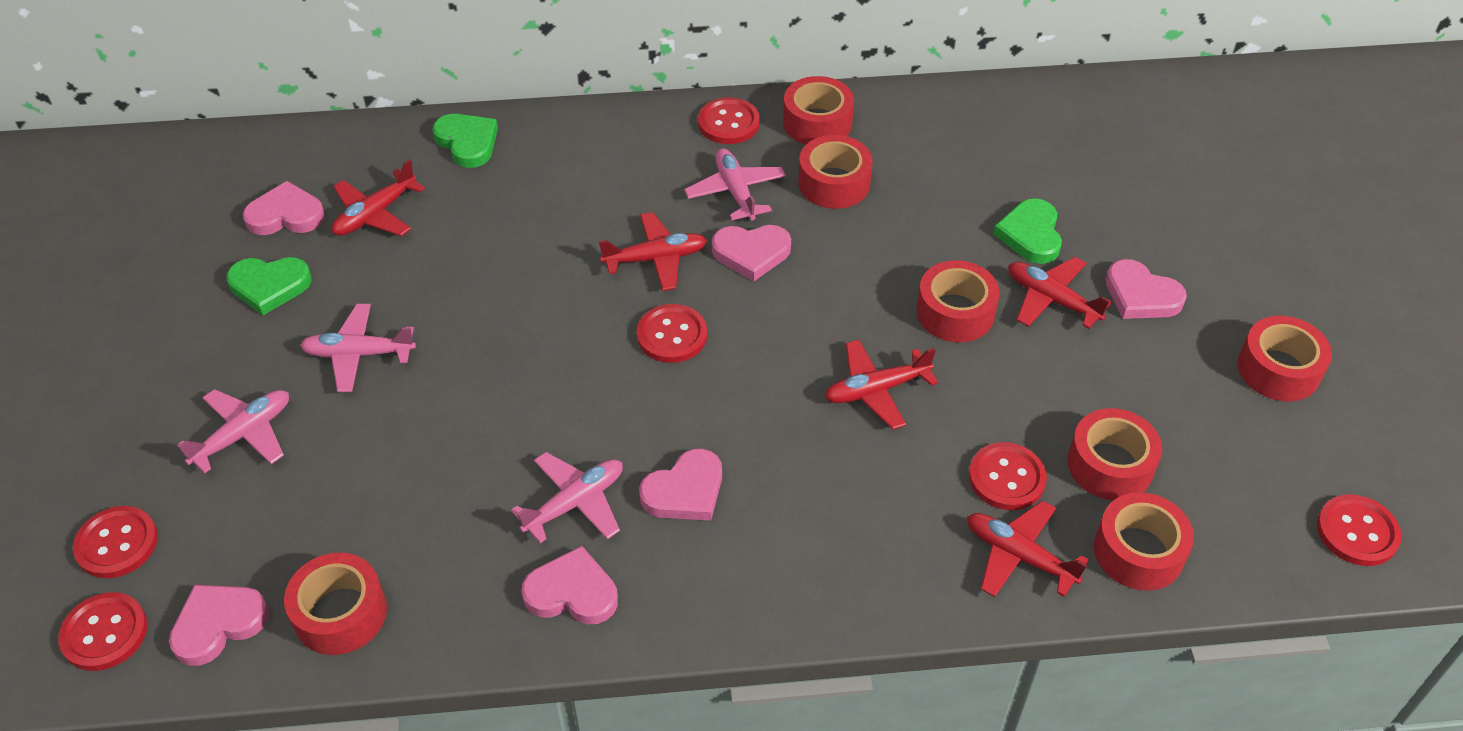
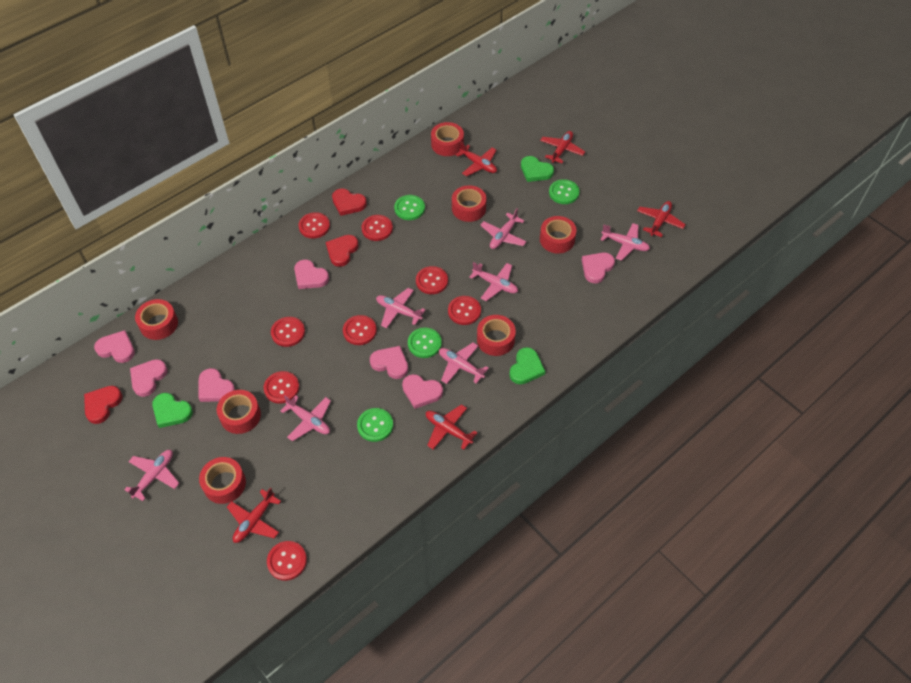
green button: 0 -> 4
pink heart: 6 -> 7
pink plane: 4 -> 7
red button: 6 -> 8
red heart: 0 -> 3

